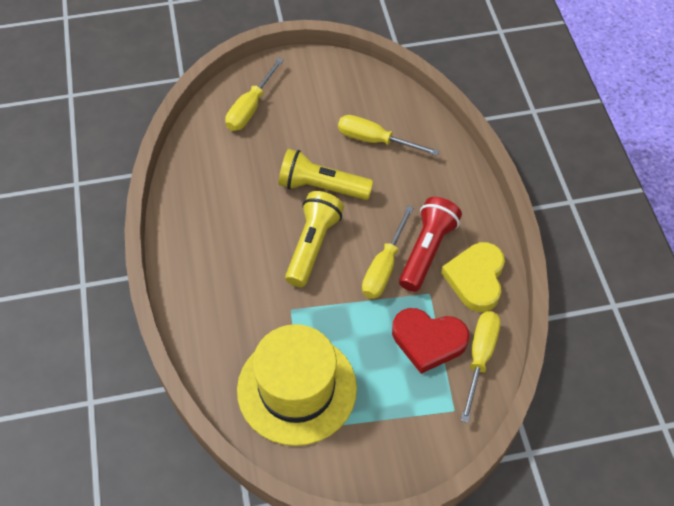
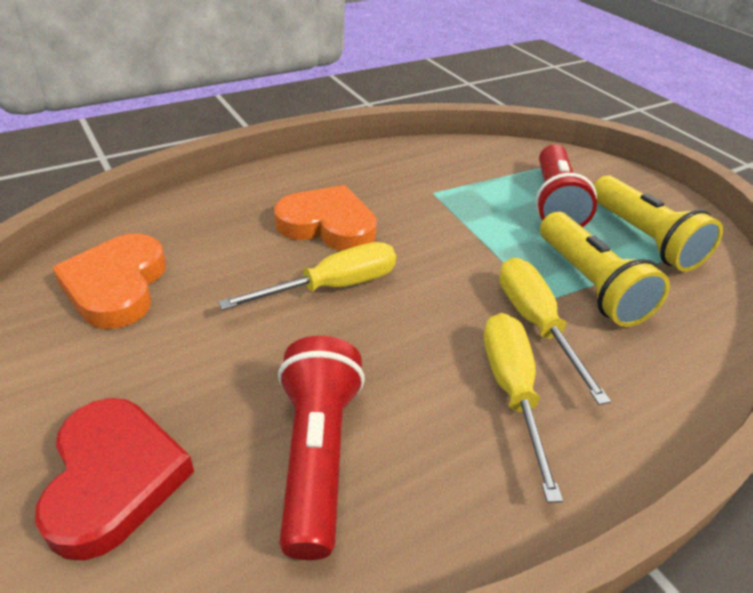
orange heart: 0 -> 2
red flashlight: 1 -> 2
yellow hat: 1 -> 0
yellow heart: 1 -> 0
yellow screwdriver: 4 -> 3

